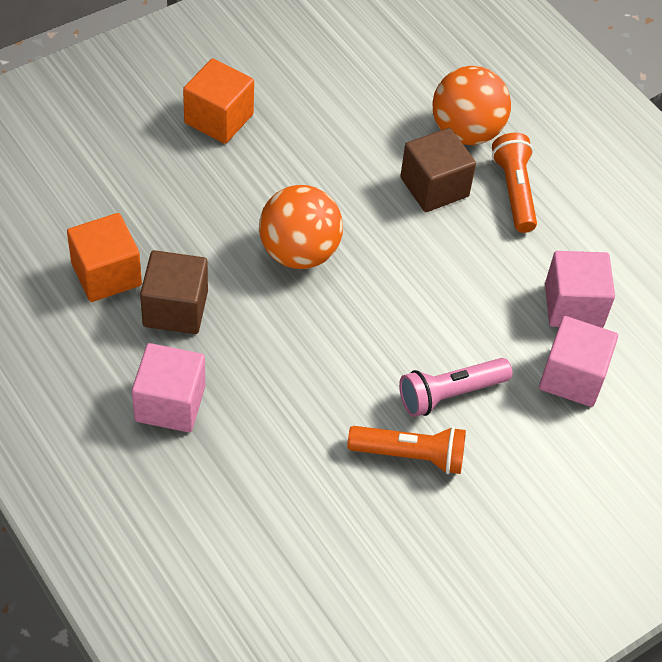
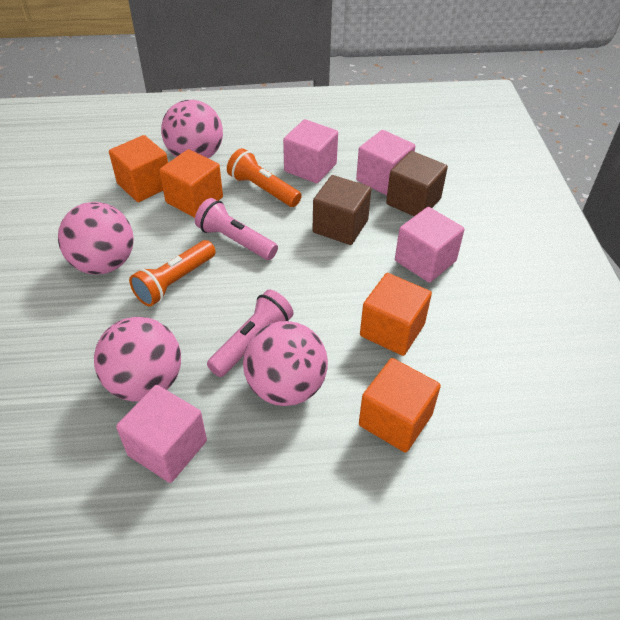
orange ball: 2 -> 0
orange cube: 2 -> 4
pink ball: 0 -> 4
pink cube: 3 -> 4
pink flashlight: 1 -> 2

